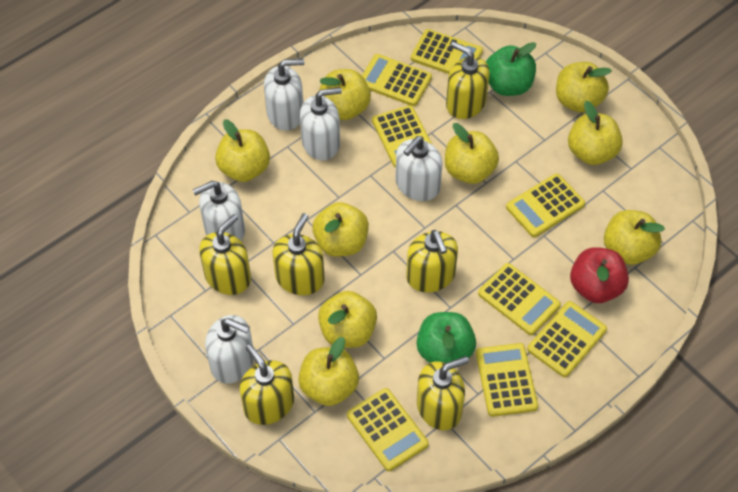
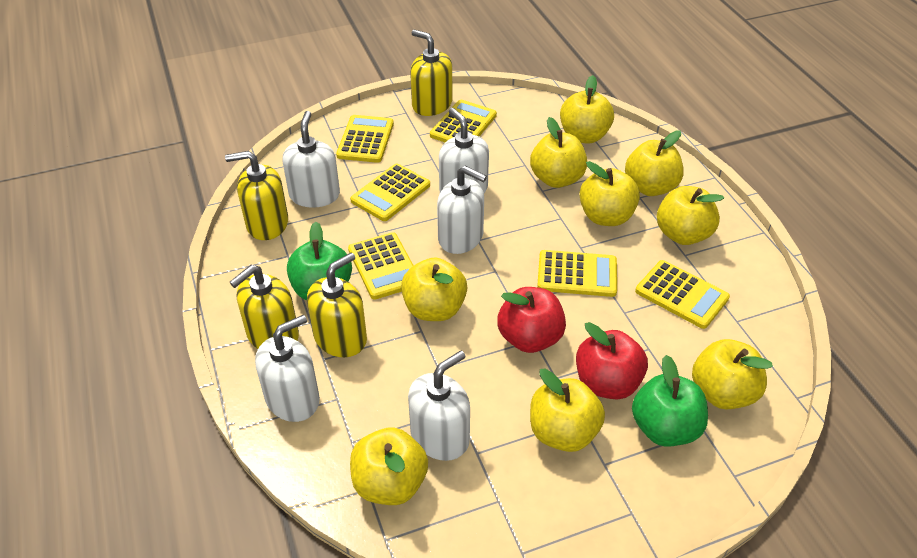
red apple: 1 -> 2
yellow calculator: 8 -> 6
yellow soap dispenser: 6 -> 4

